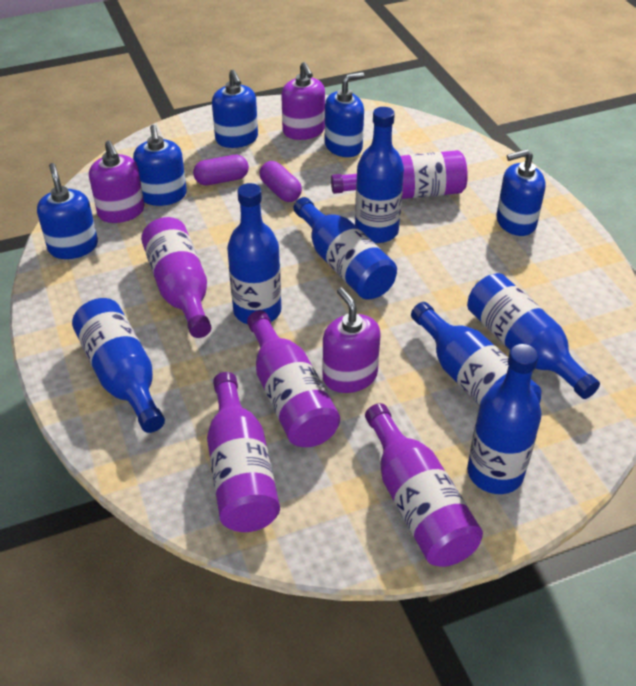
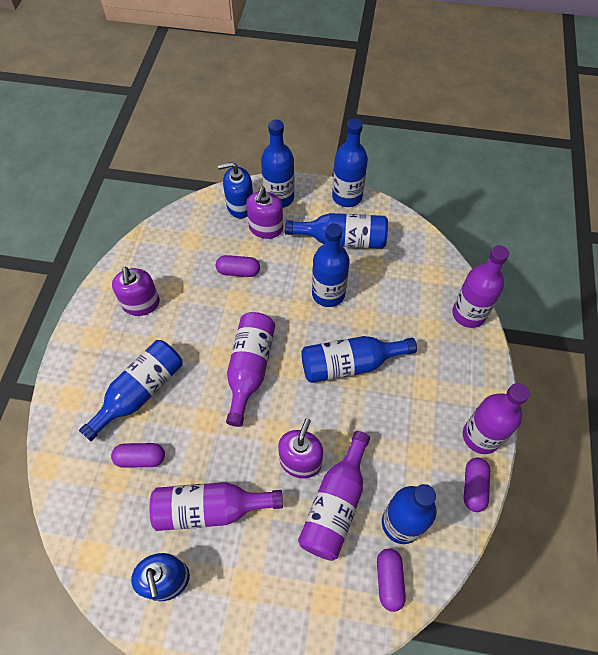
blue soap dispenser: 5 -> 2
purple capsule: 2 -> 4

